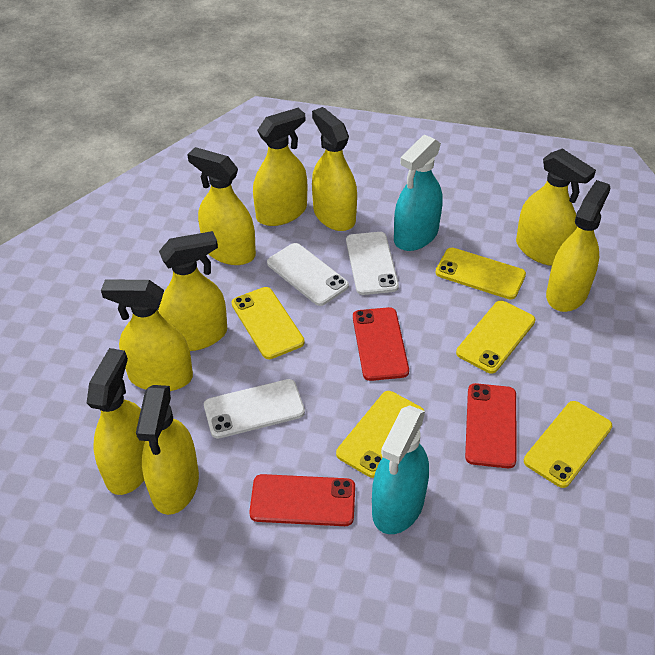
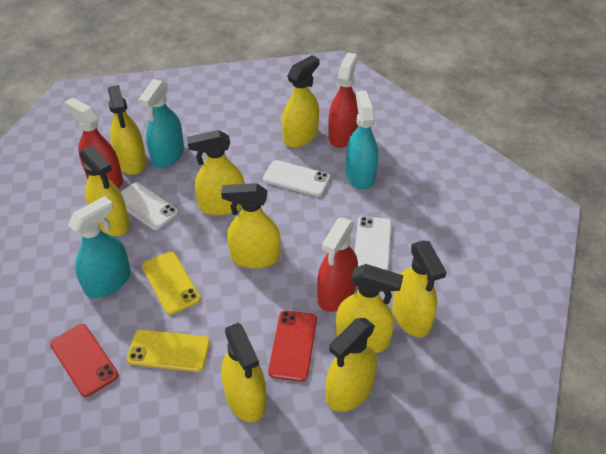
red phone: 3 -> 2
red spray bottle: 0 -> 3
turquoise spray bottle: 2 -> 3
yellow phone: 5 -> 2

